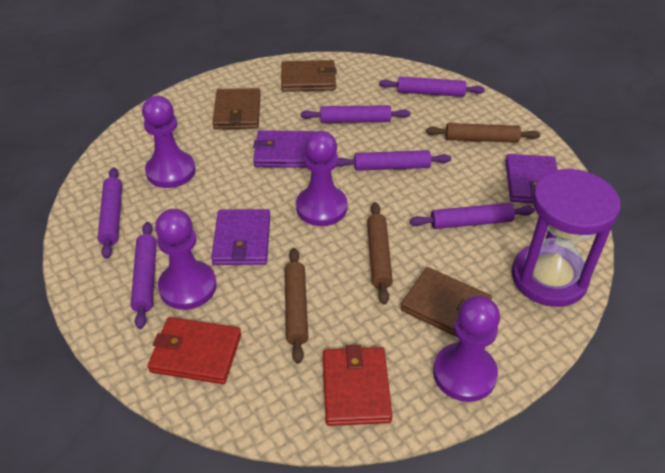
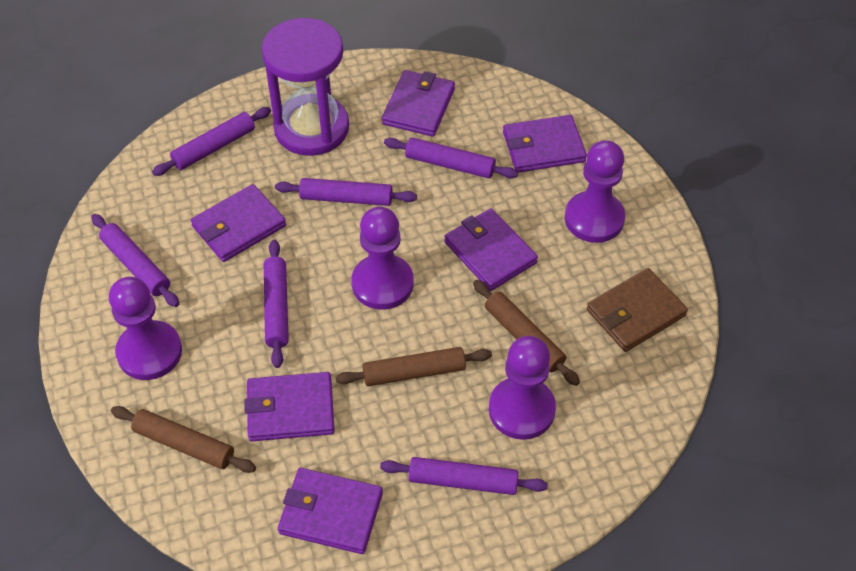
brown wallet: 3 -> 1
purple wallet: 3 -> 6
red wallet: 2 -> 0

